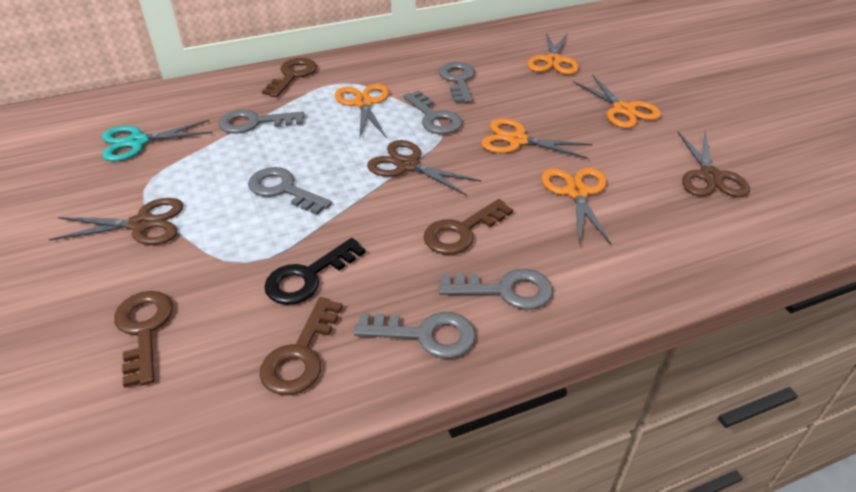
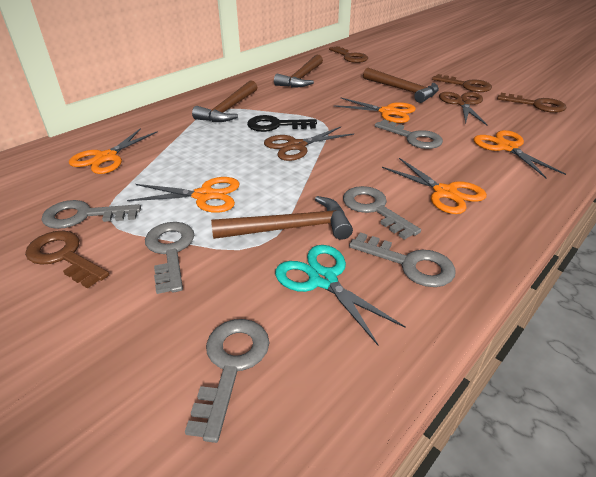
brown hammer: 0 -> 4
brown scissors: 3 -> 2

